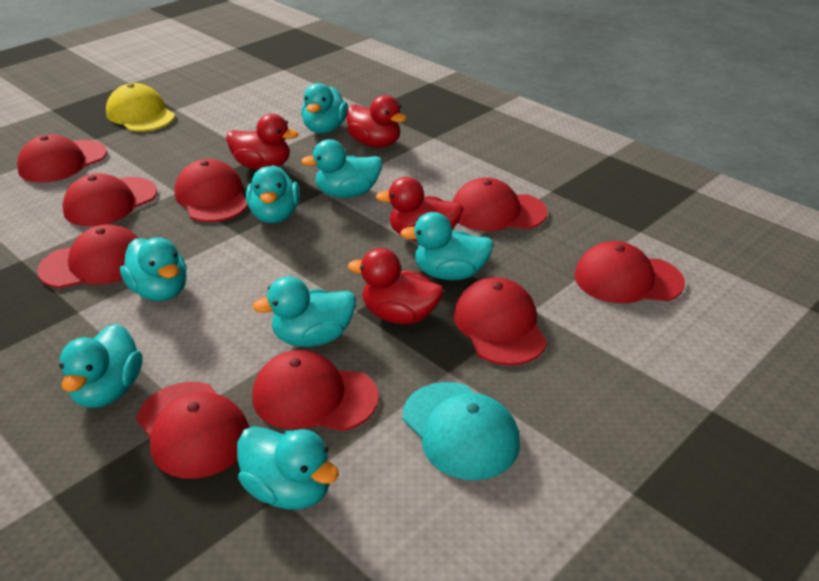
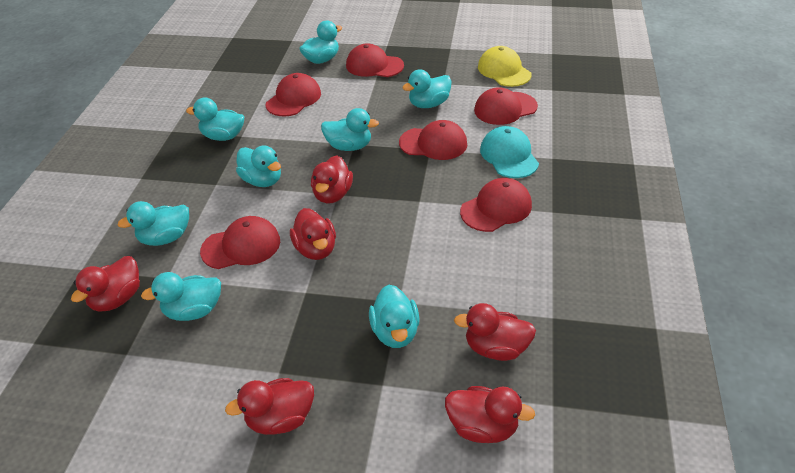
red cap: 9 -> 6
red duck: 4 -> 6

